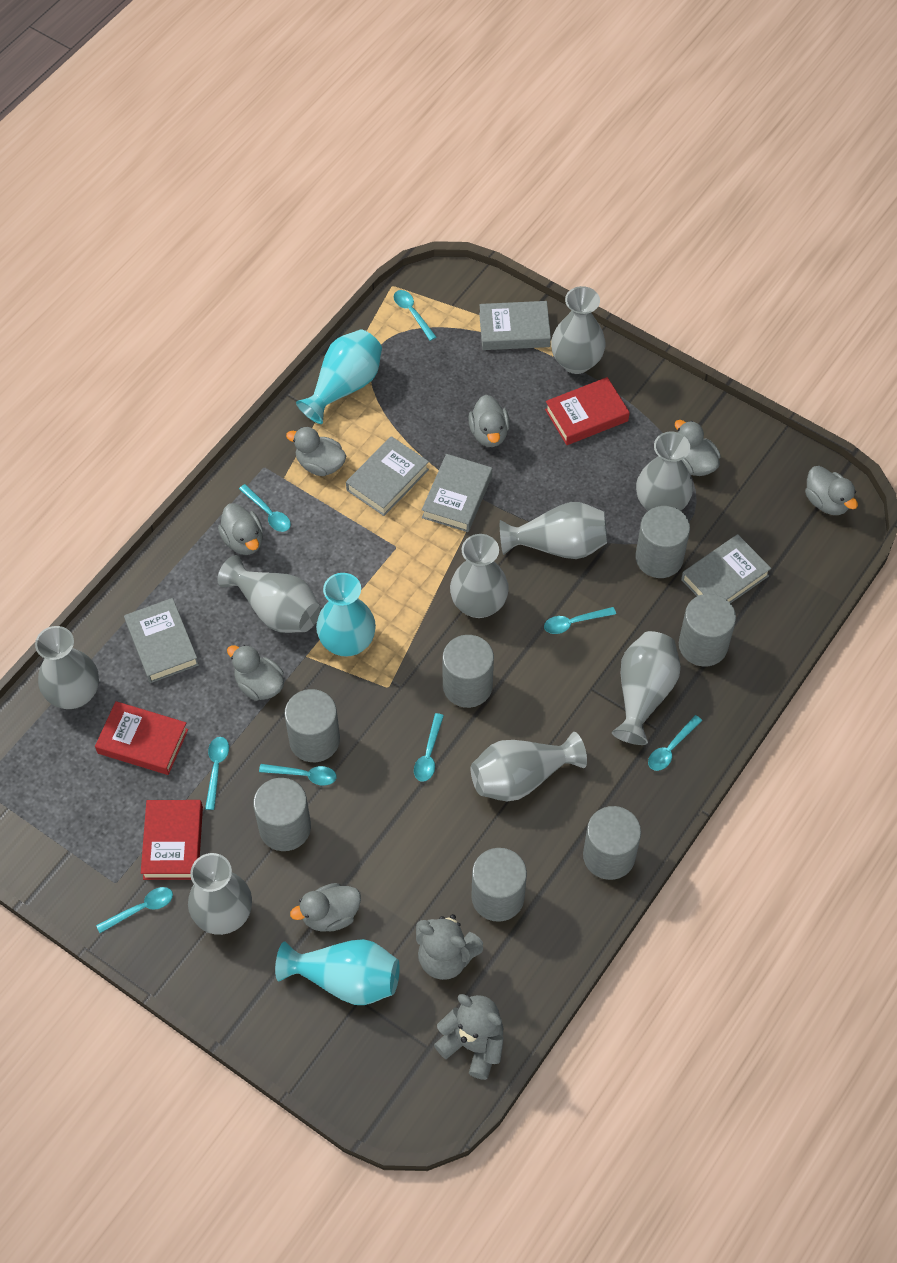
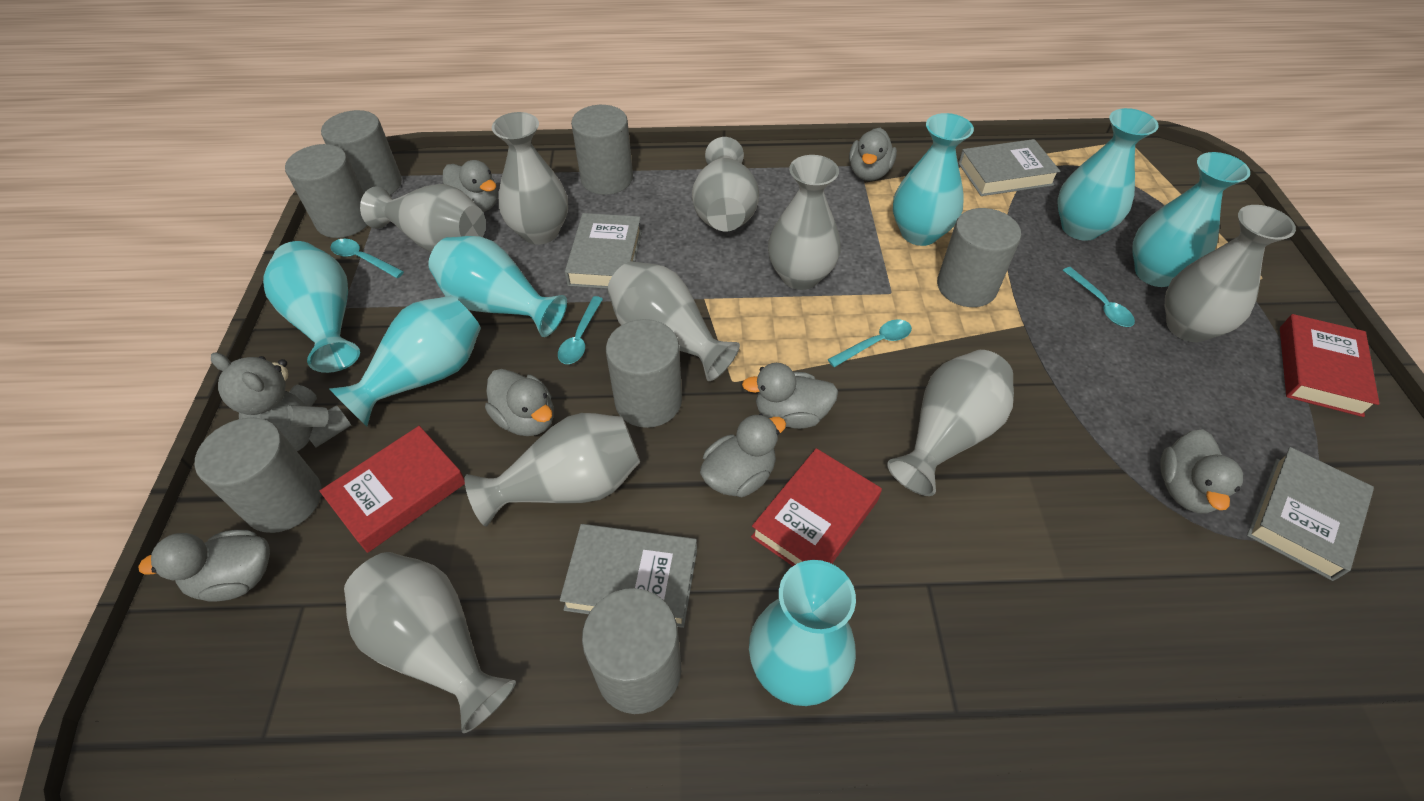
grey book: 5 -> 4
grey teddy bear: 2 -> 1
turquoise spoon: 8 -> 4
turquoise vase: 3 -> 7

